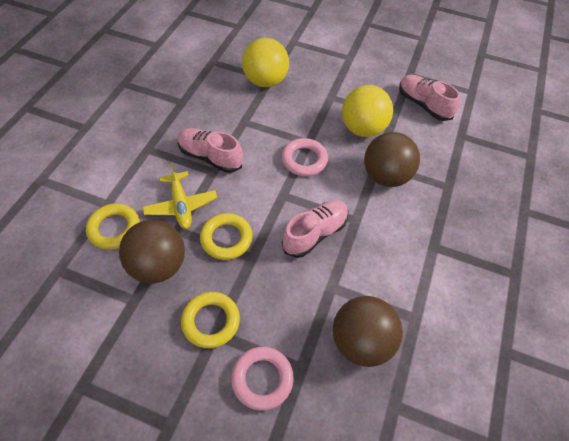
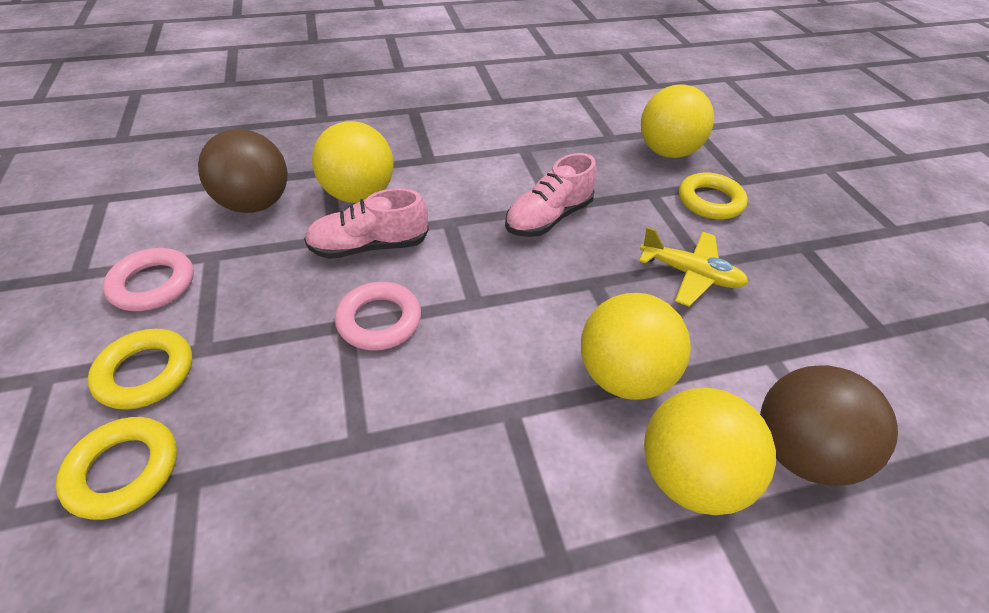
brown ball: 3 -> 2
pink shoe: 3 -> 2
yellow ball: 2 -> 4

